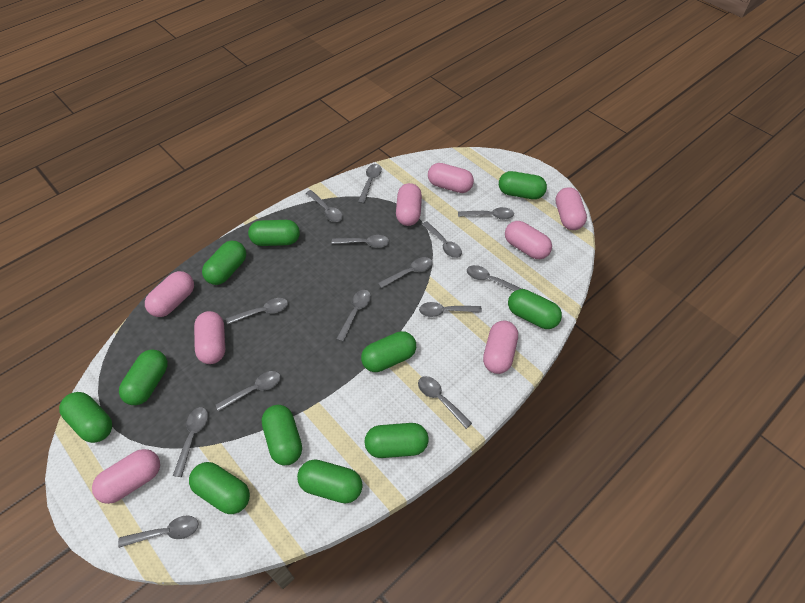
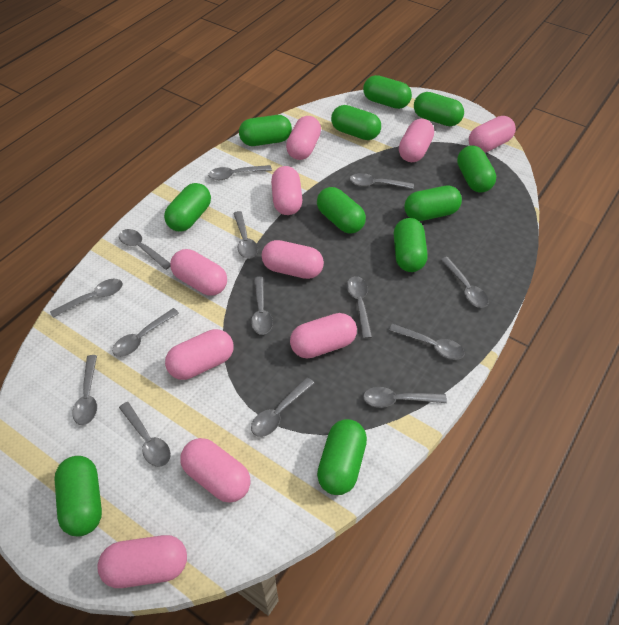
pink capsule: 8 -> 10

